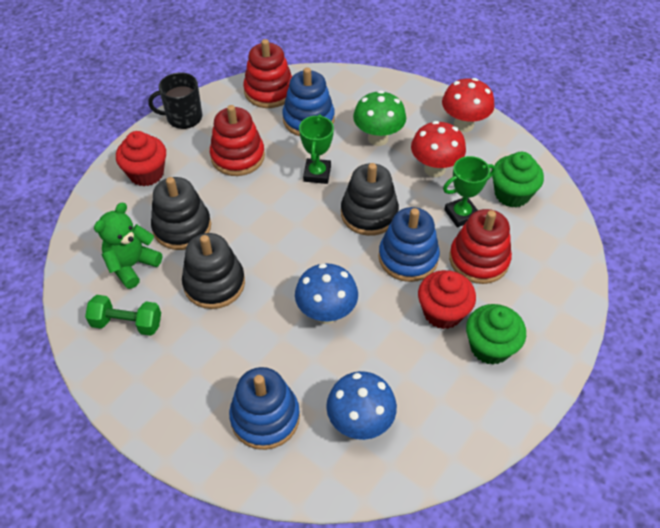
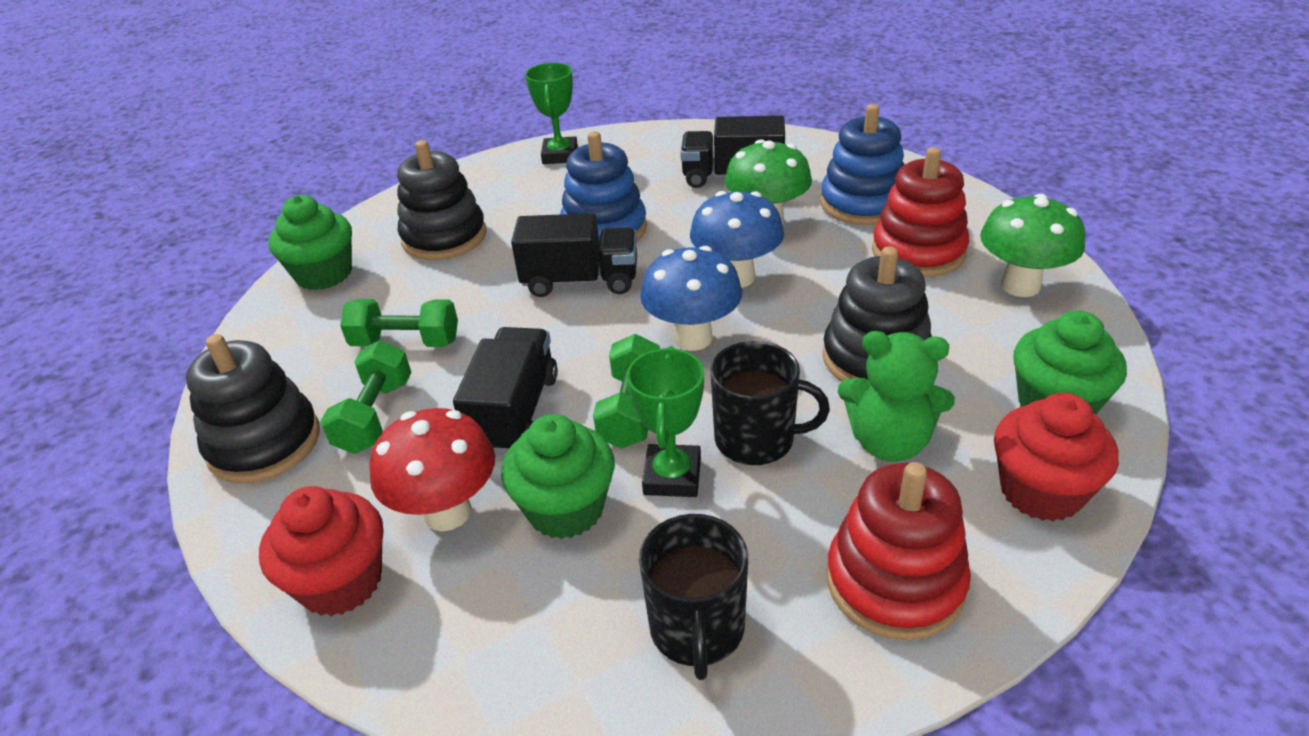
black mug: 1 -> 2
black truck: 0 -> 3
blue stacking toy: 3 -> 2
green cupcake: 2 -> 3
green dumbbell: 1 -> 3
green mushroom: 1 -> 2
red mushroom: 2 -> 1
red stacking toy: 3 -> 2

